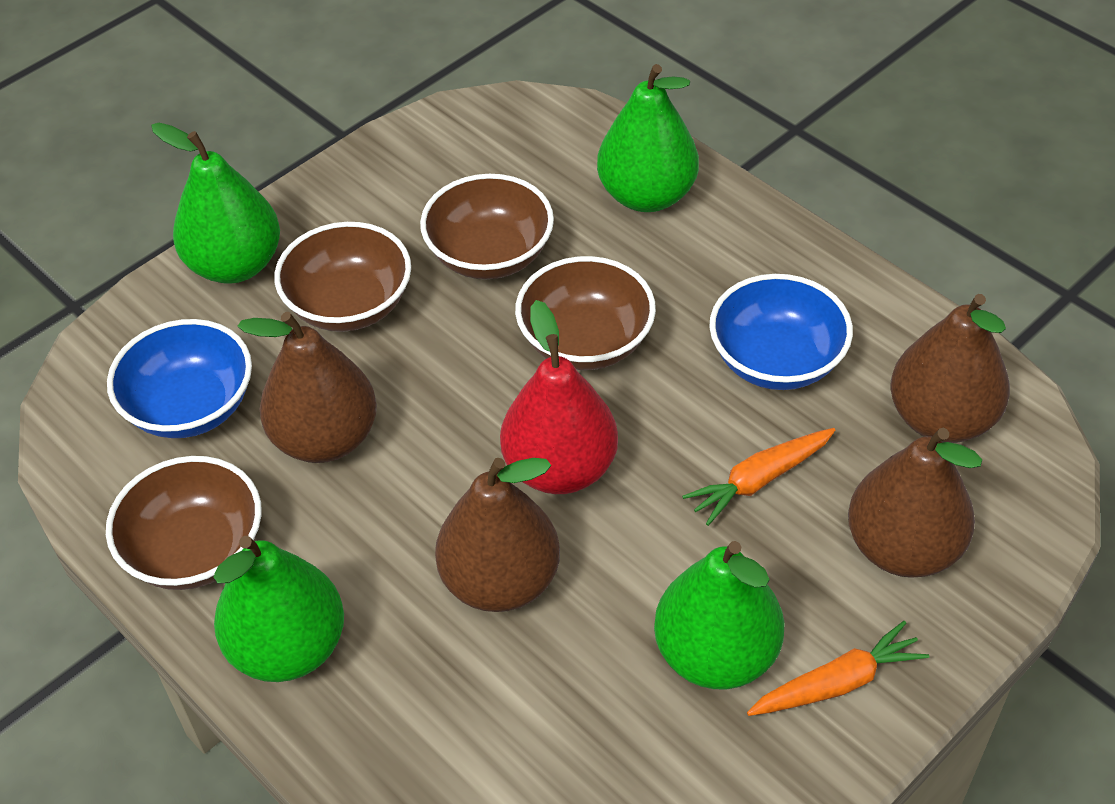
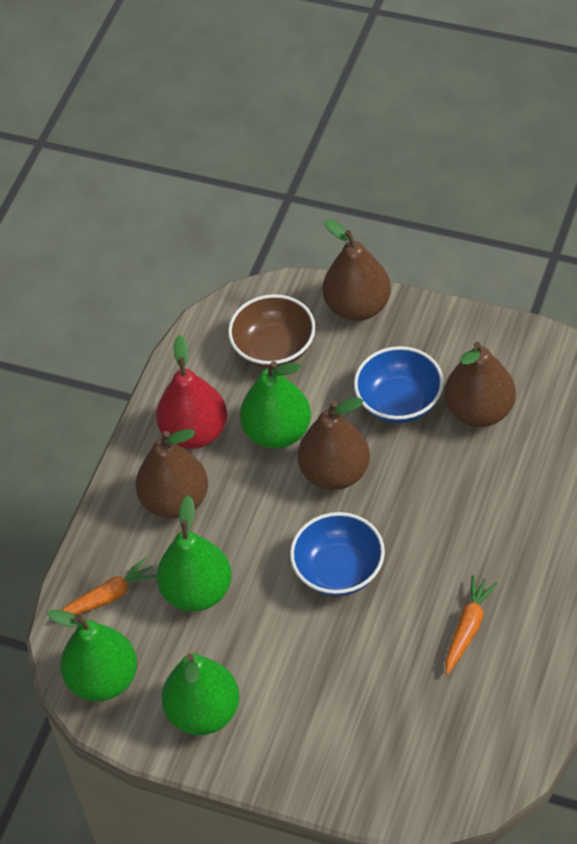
brown bowl: 4 -> 1

